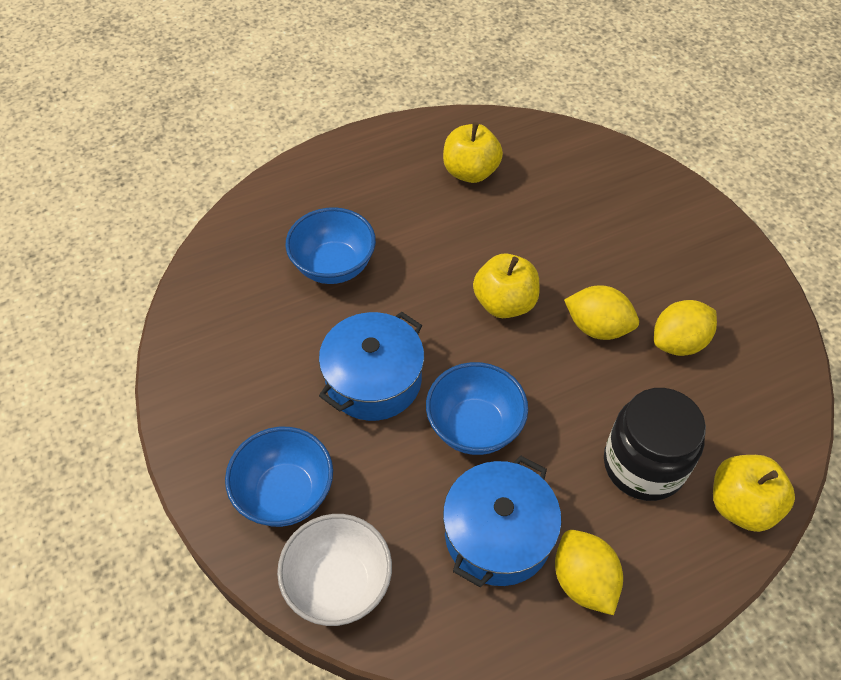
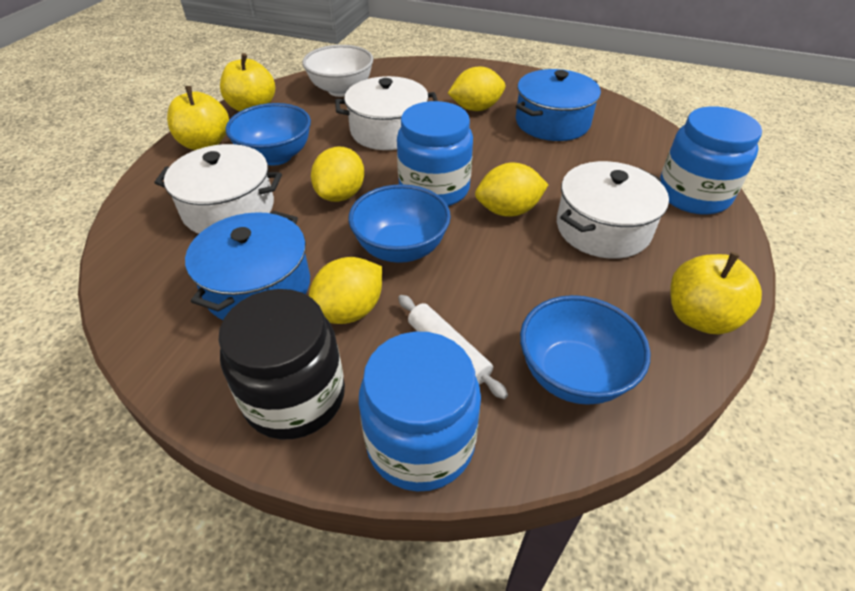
blue jar: 0 -> 3
white pot: 0 -> 3
white rolling pin: 0 -> 1
yellow lemon: 3 -> 4

